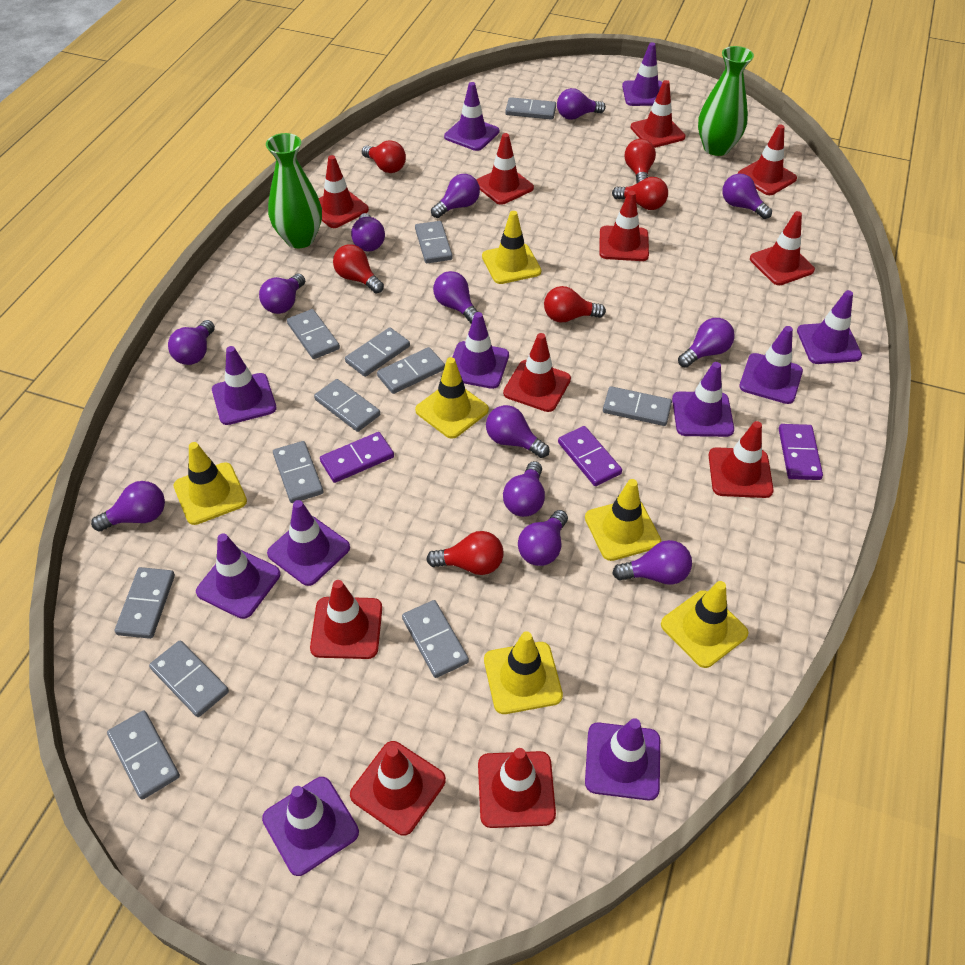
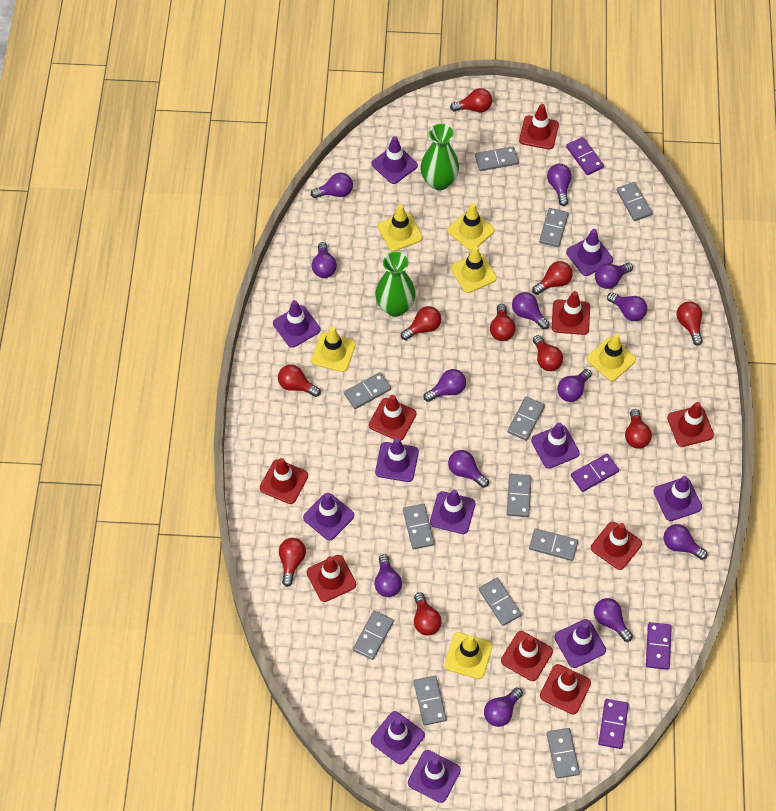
purple domino: 3 -> 4
red light bulb: 6 -> 10
red traffic cone: 11 -> 9

